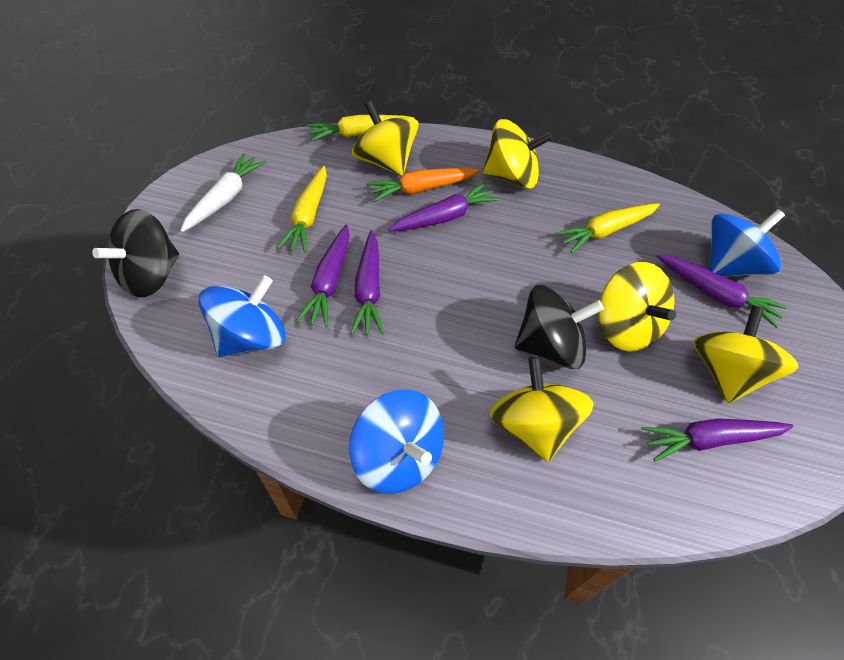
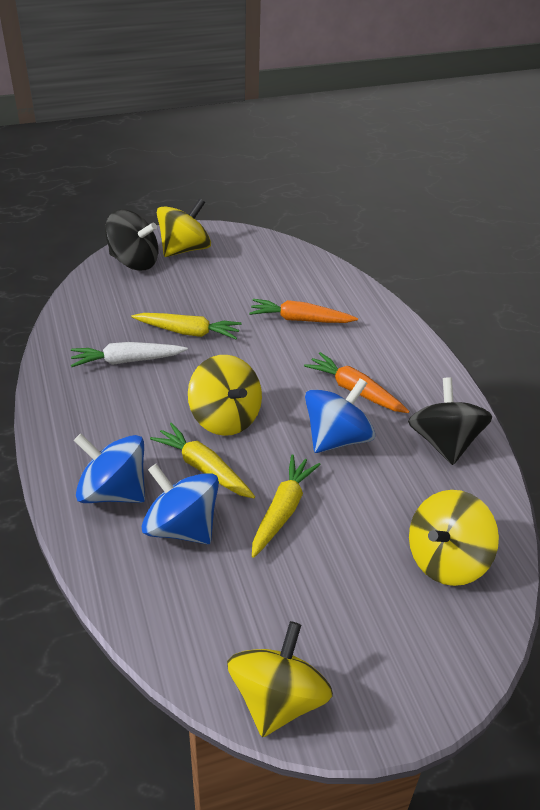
orange carrot: 1 -> 2
purple carrot: 5 -> 0
yellow spinning top: 5 -> 4

